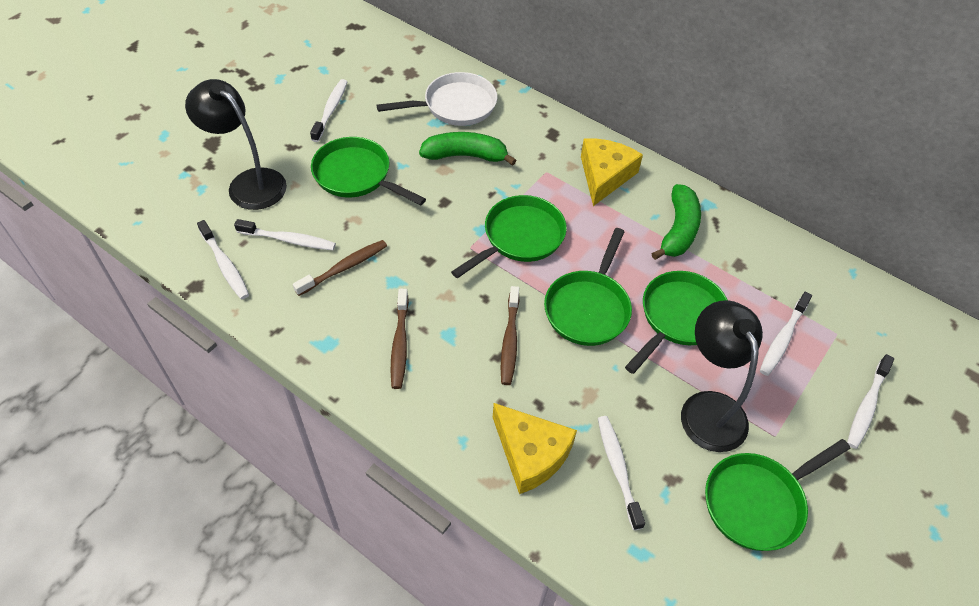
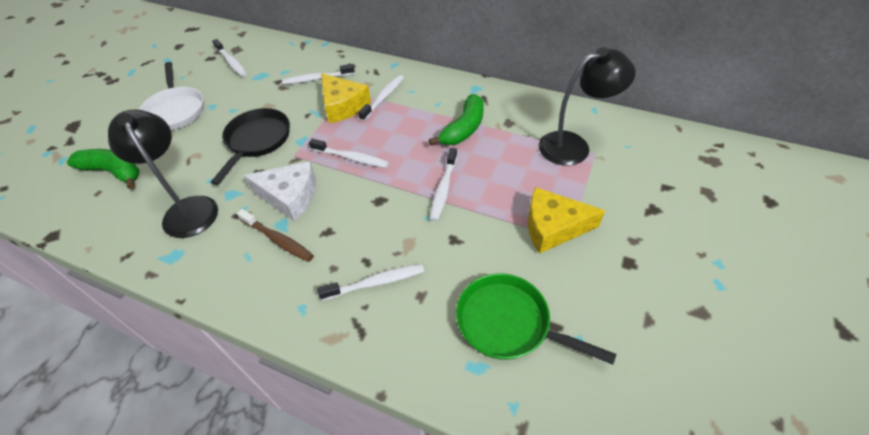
black pan: 0 -> 1
brown toothbrush: 3 -> 1
green pan: 5 -> 1
white cheese: 0 -> 1

